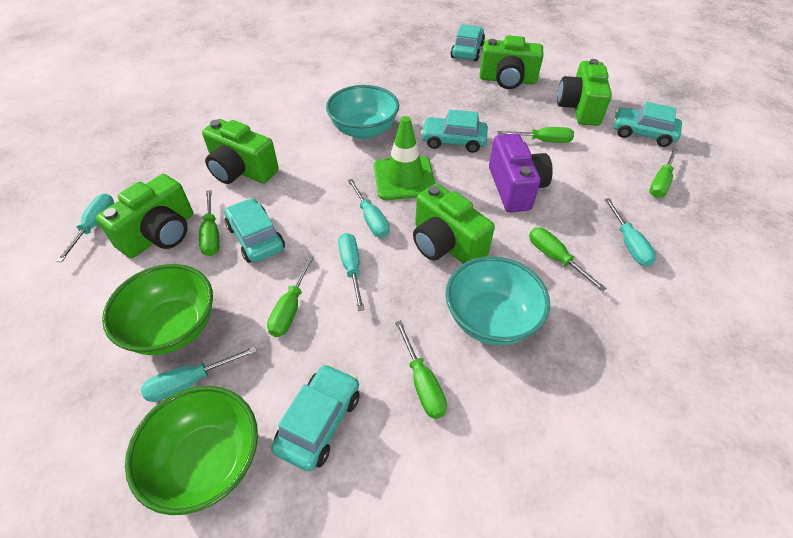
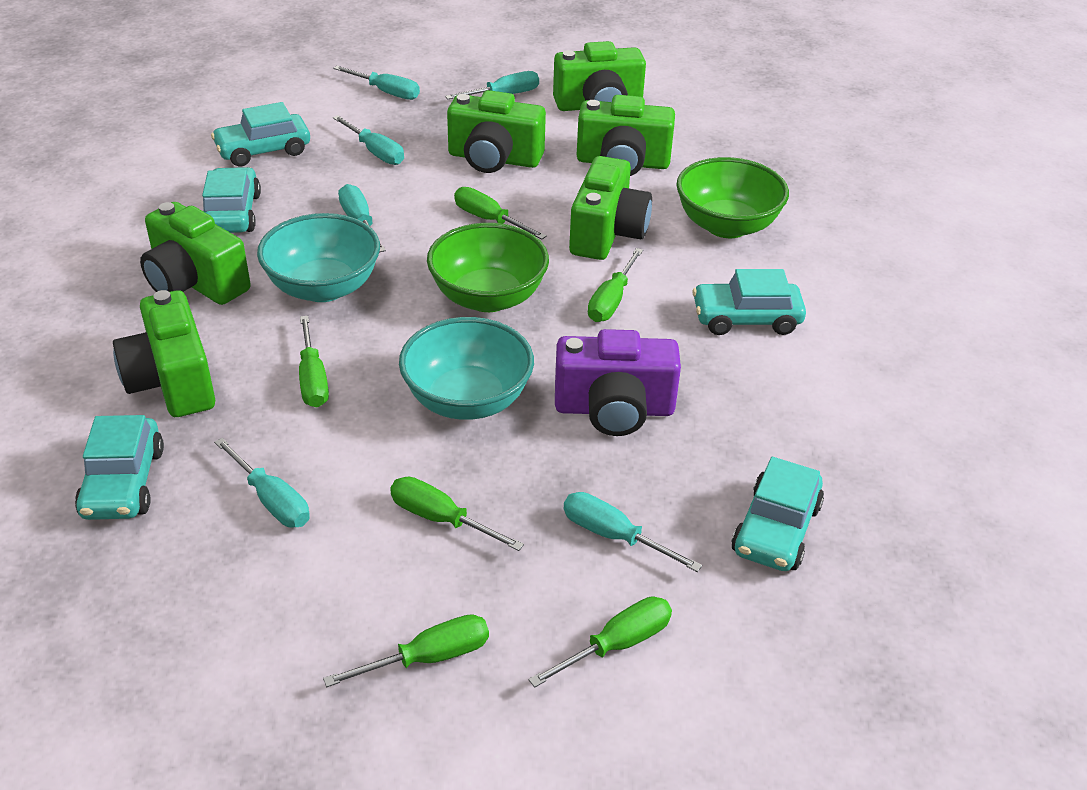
green camera: 5 -> 6
green traffic cone: 1 -> 0
turquoise screwdriver: 5 -> 6

